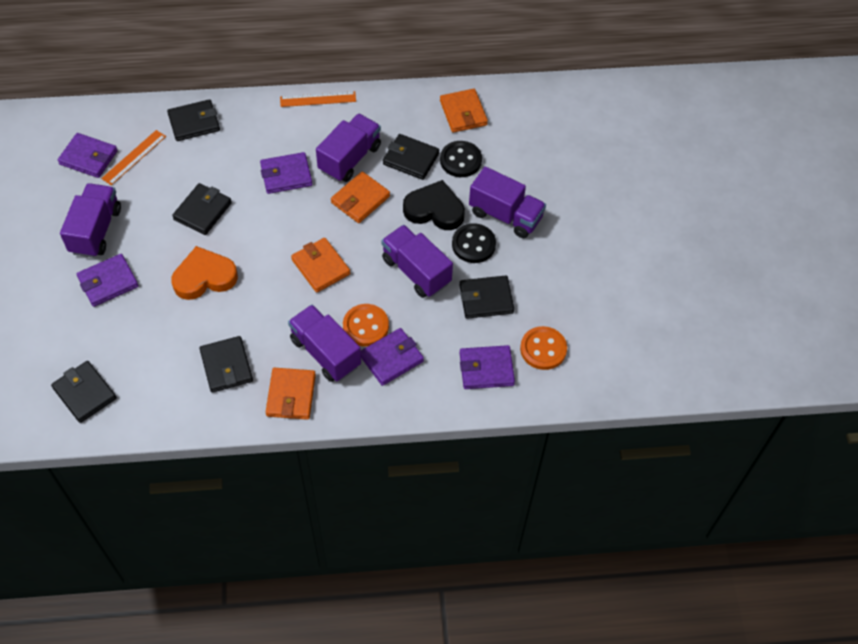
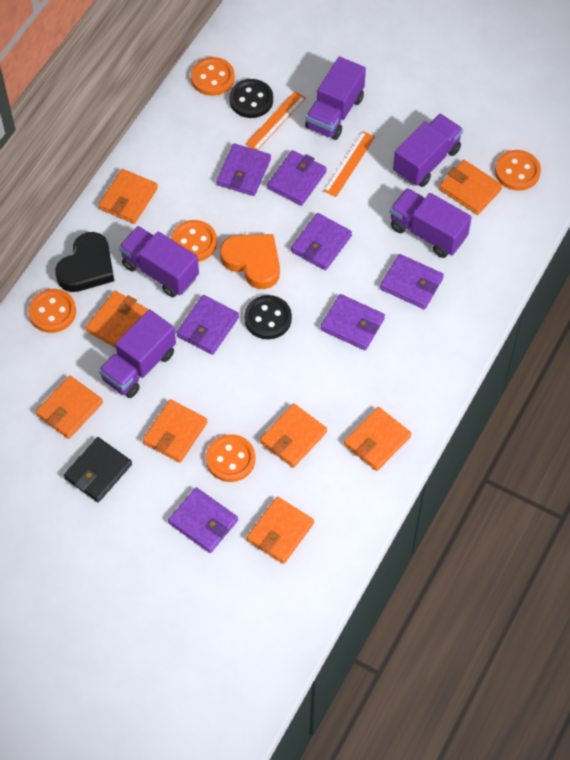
black wallet: 6 -> 1
orange button: 2 -> 5
orange wallet: 4 -> 8
purple wallet: 5 -> 7

